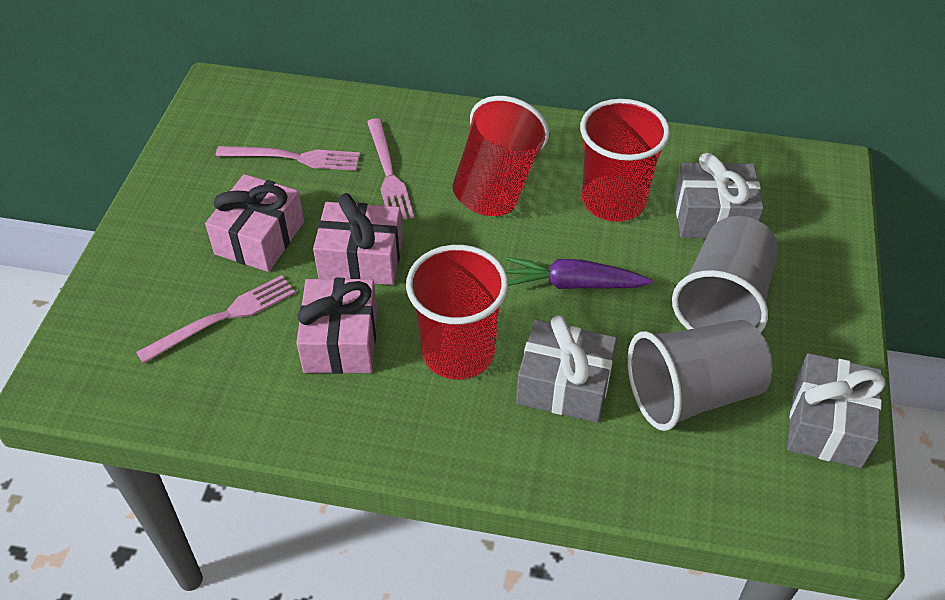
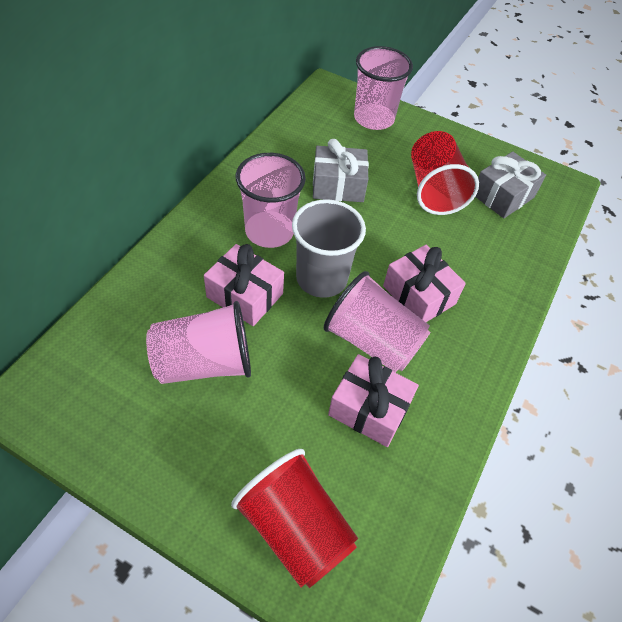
grey cup: 2 -> 1
grey gift: 3 -> 2
pink cup: 0 -> 4
pink fork: 3 -> 0
purple carrot: 1 -> 0
red cup: 3 -> 2

